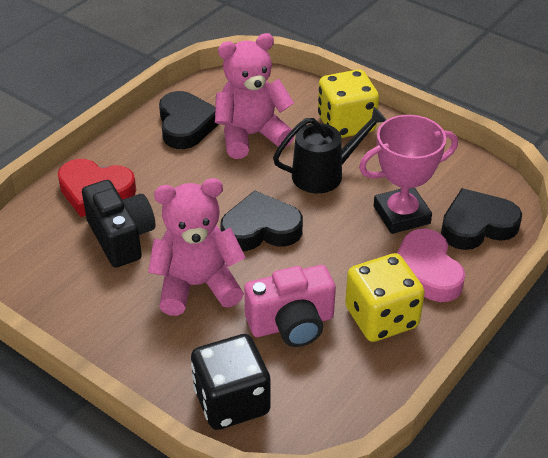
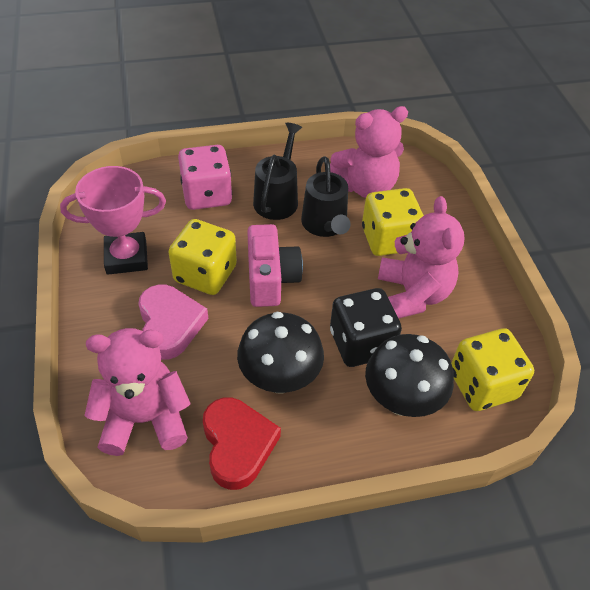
black camera: 1 -> 0
black heart: 3 -> 0
black mushroom: 0 -> 2
black watering can: 1 -> 2
pink dice: 0 -> 1
pink teddy bear: 2 -> 3
yellow dice: 2 -> 3

